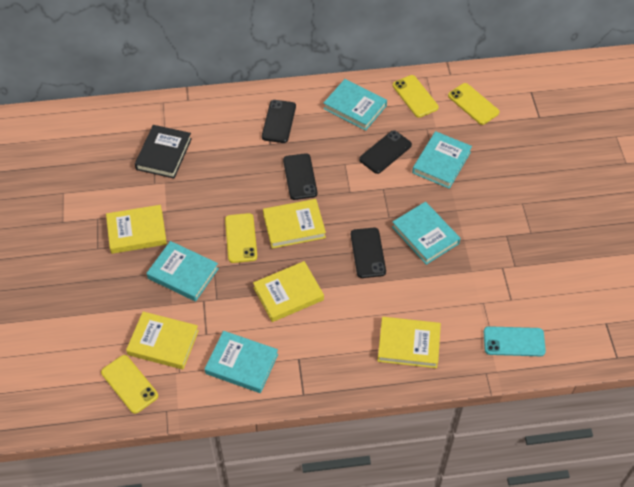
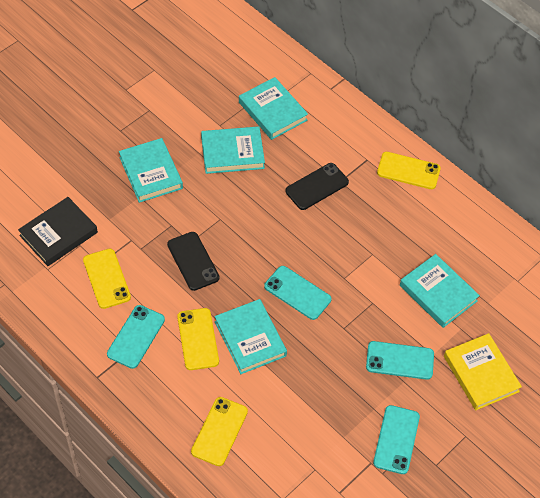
black phone: 4 -> 2
turquoise phone: 1 -> 4
yellow book: 5 -> 1

